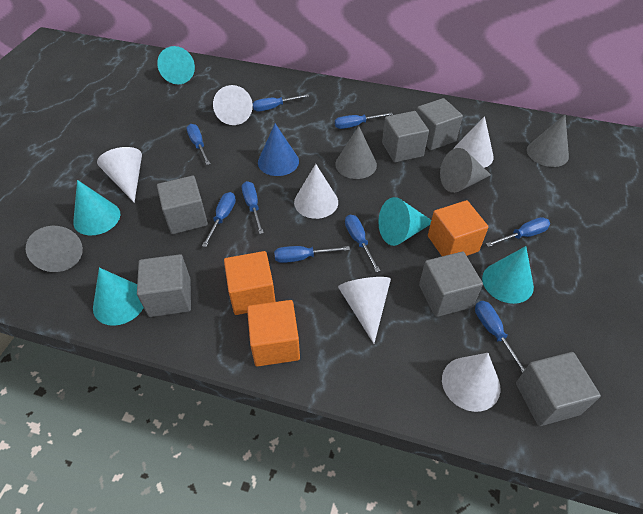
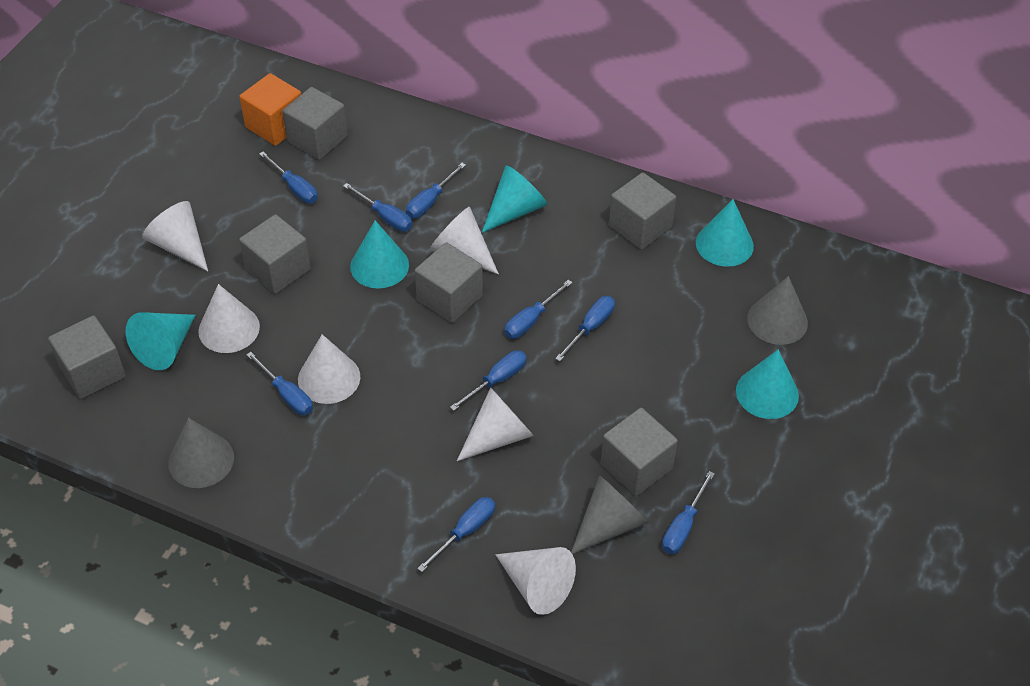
blue cone: 1 -> 0
grey cone: 4 -> 3
orange cube: 3 -> 1

